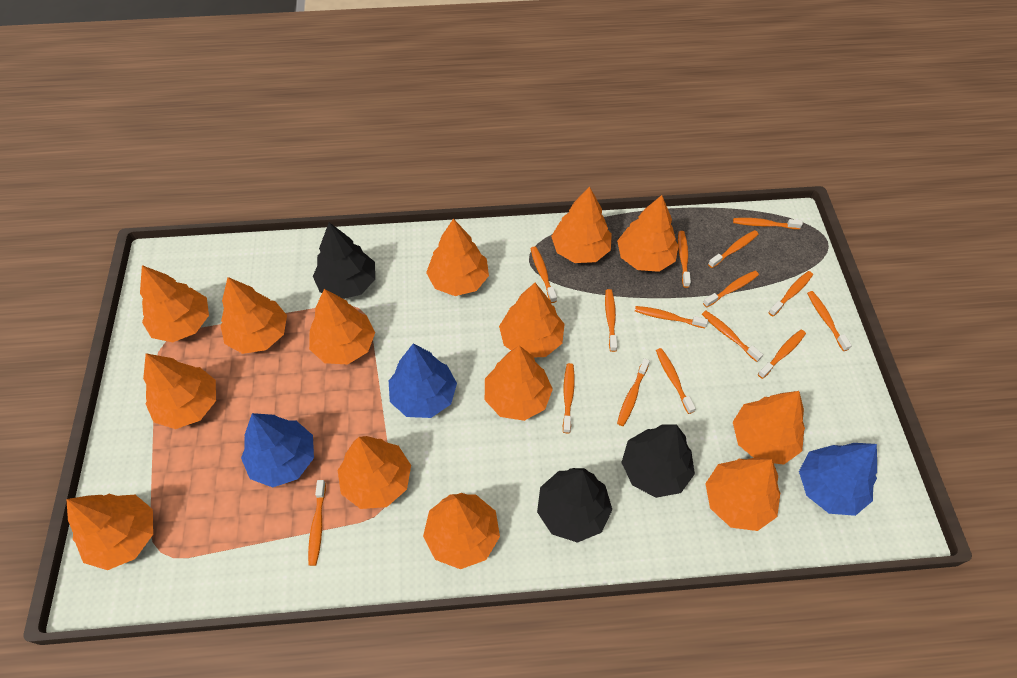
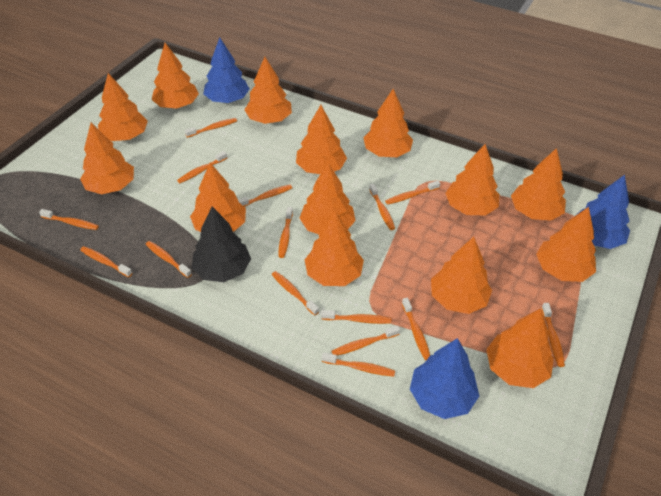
black tree: 3 -> 1

